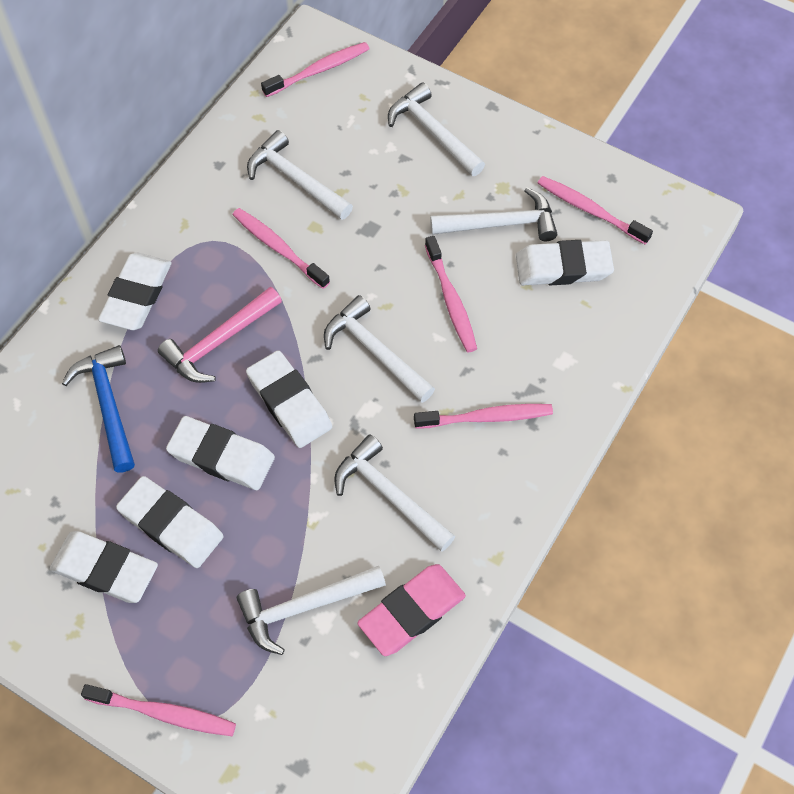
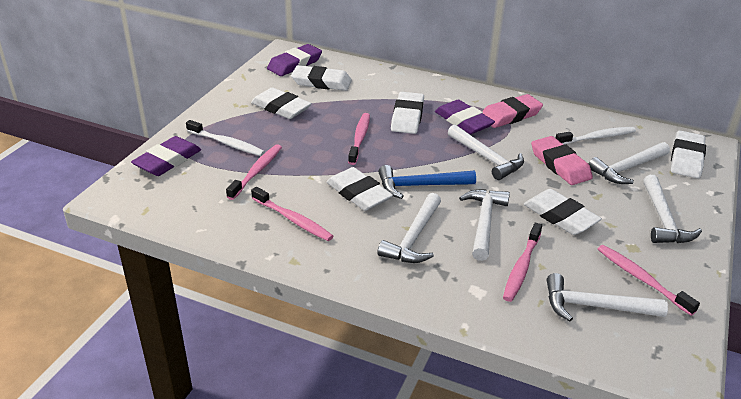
pink eraser: 1 -> 2
pink hammer: 1 -> 0
pink toothbrush: 6 -> 5
purple eraser: 0 -> 3
white toothbrush: 0 -> 2

